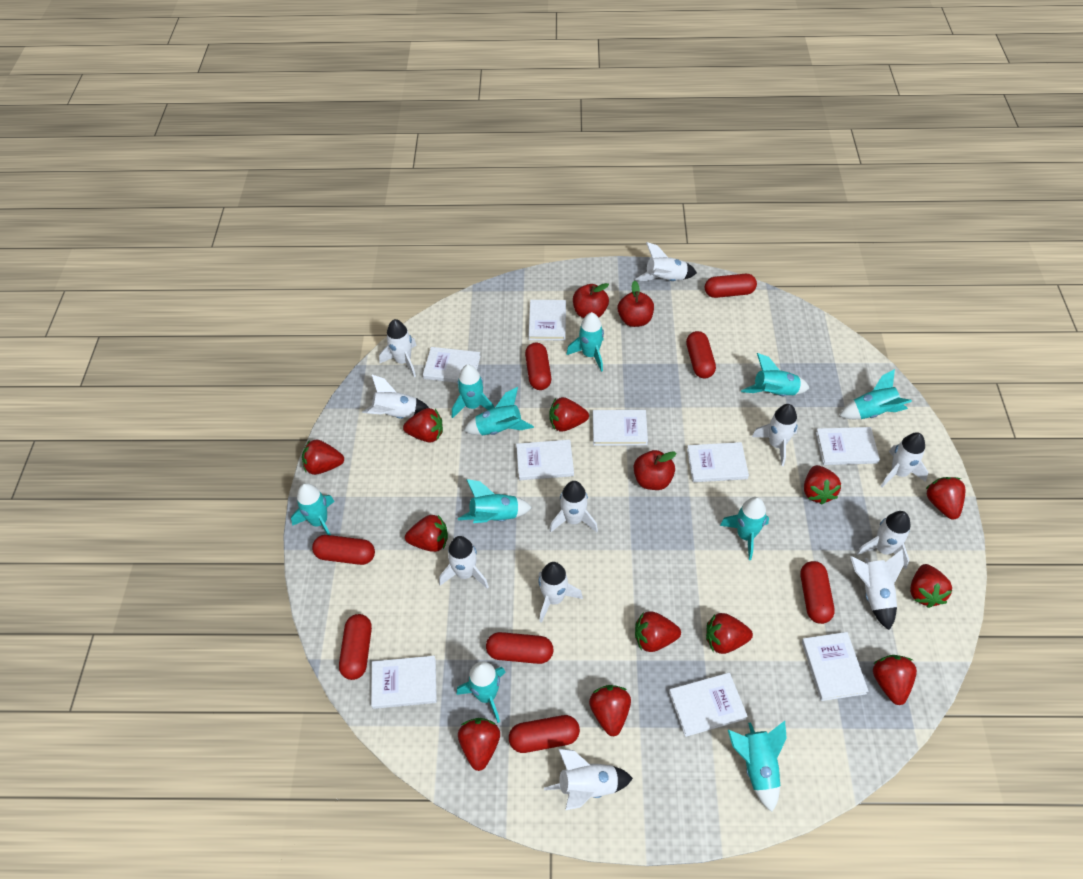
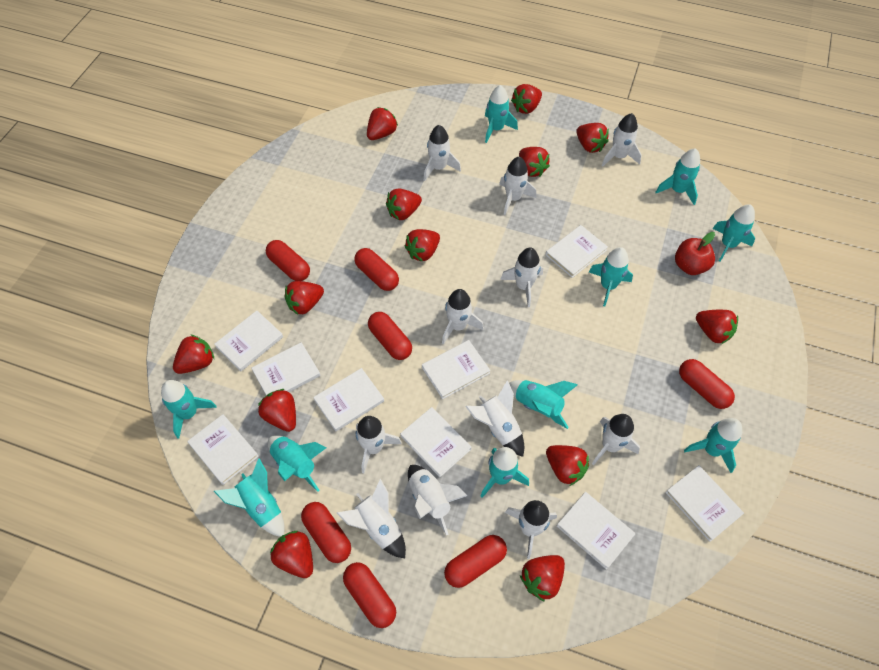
red apple: 3 -> 1
red capsule: 8 -> 7
red strawberry: 12 -> 13

